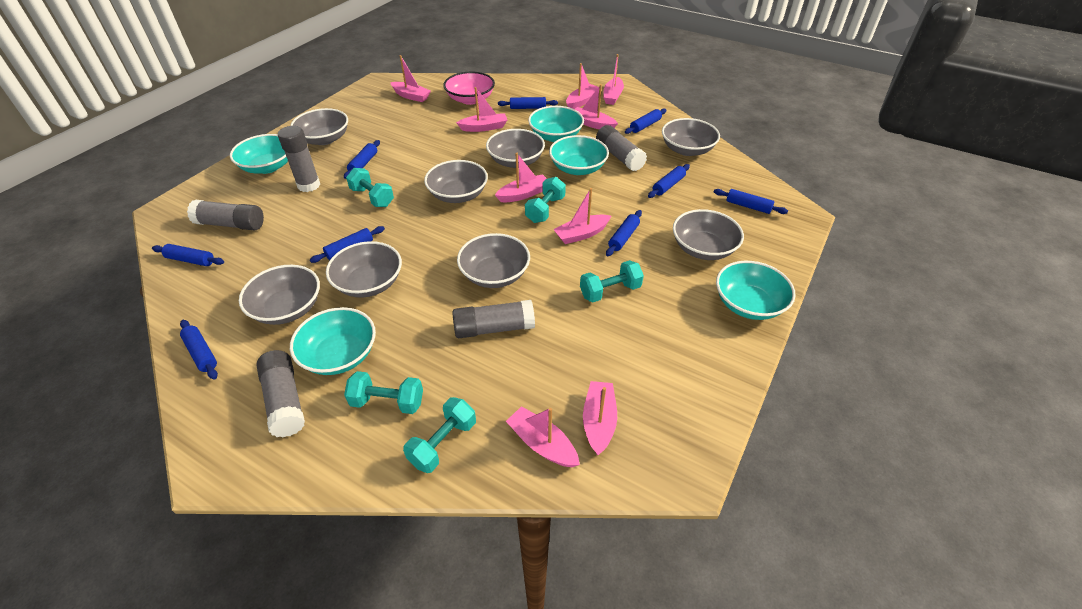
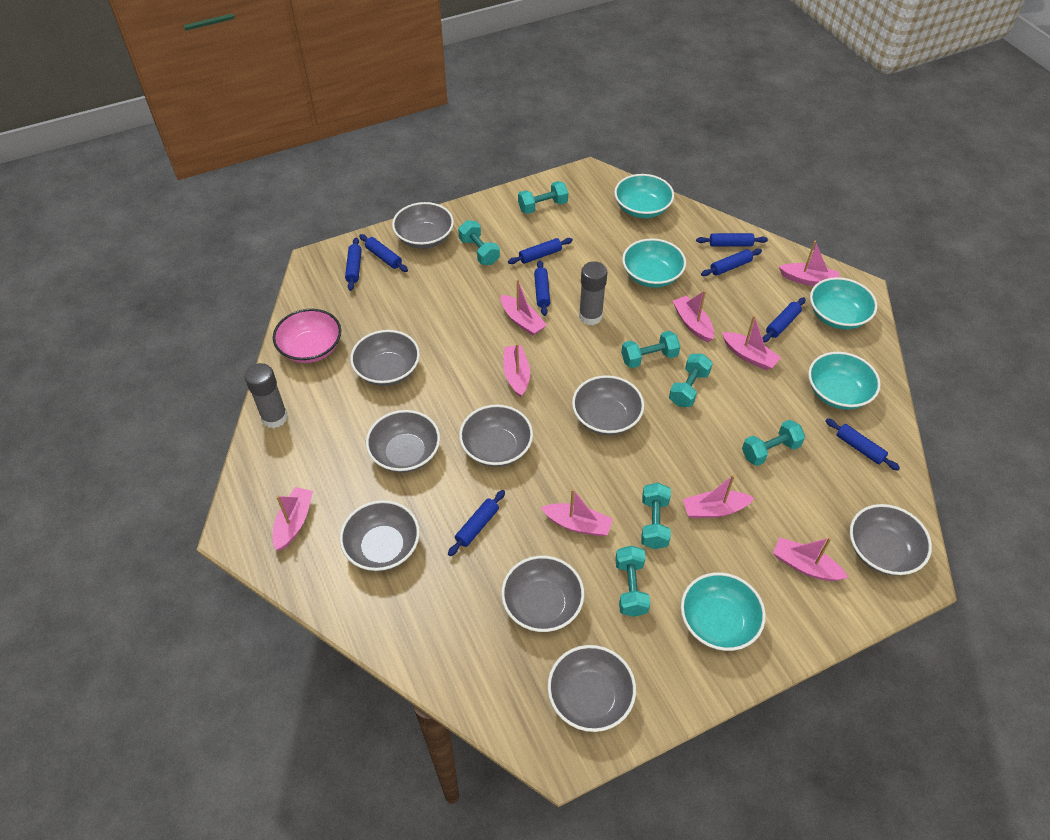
grey bowl: 8 -> 9
grey glue stick: 5 -> 2
turquoise dumbbell: 5 -> 7

